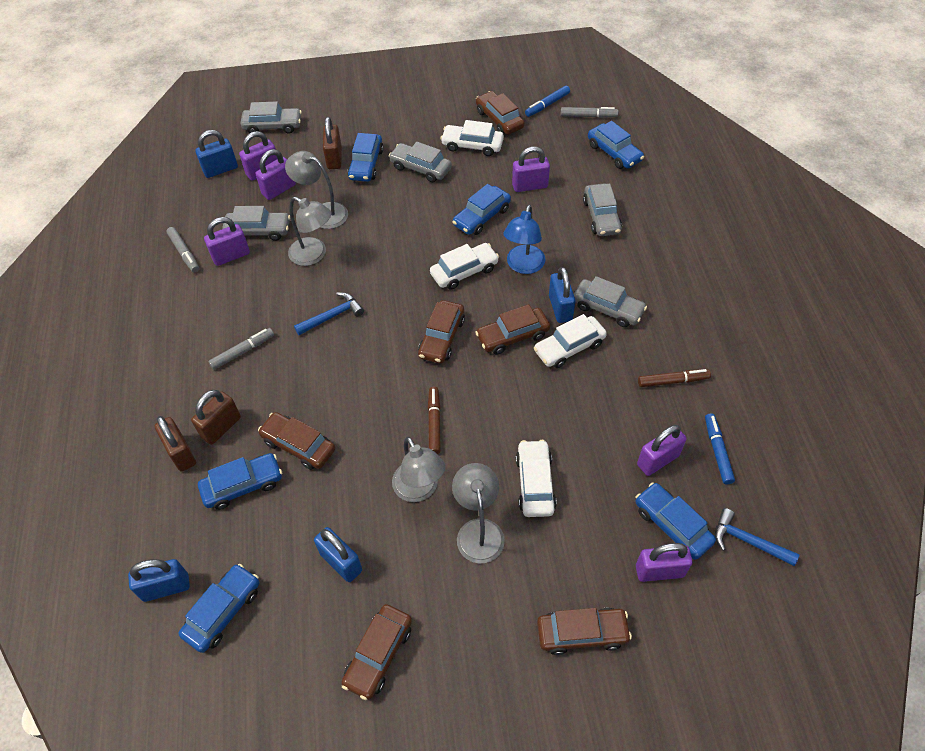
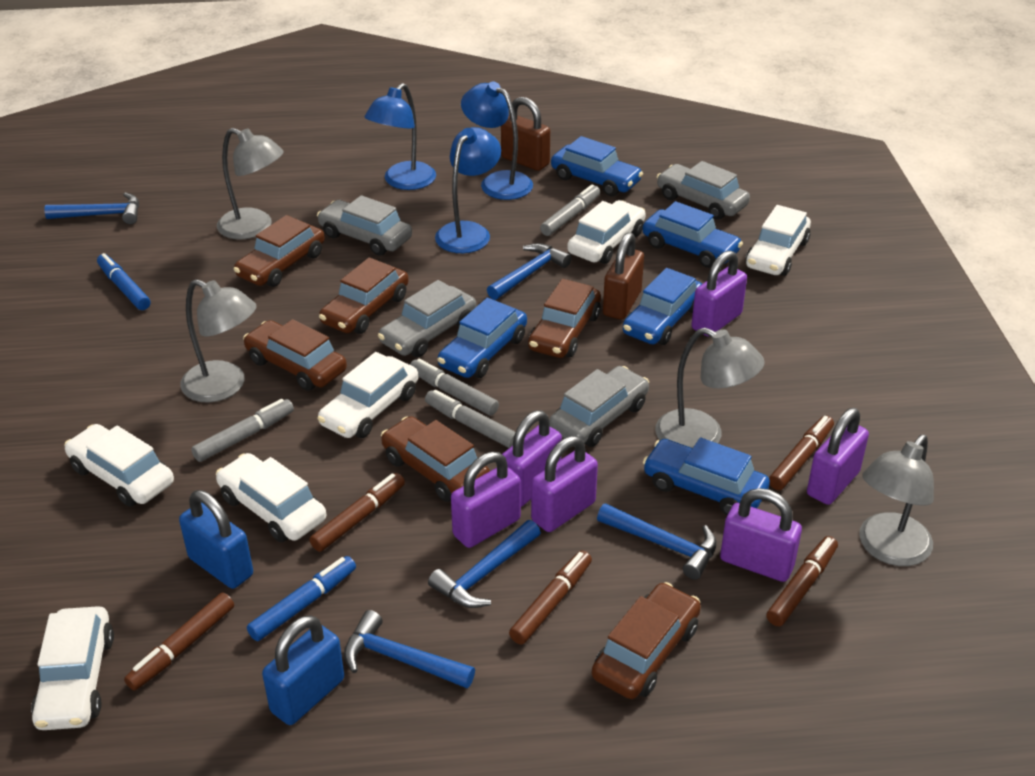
blue car: 6 -> 5
blue hammer: 2 -> 5
blue lamp: 1 -> 3
blue padlock: 4 -> 2
brown marker: 2 -> 5
brown padlock: 3 -> 2
grey car: 5 -> 4
grey marker: 3 -> 4
white car: 4 -> 6

